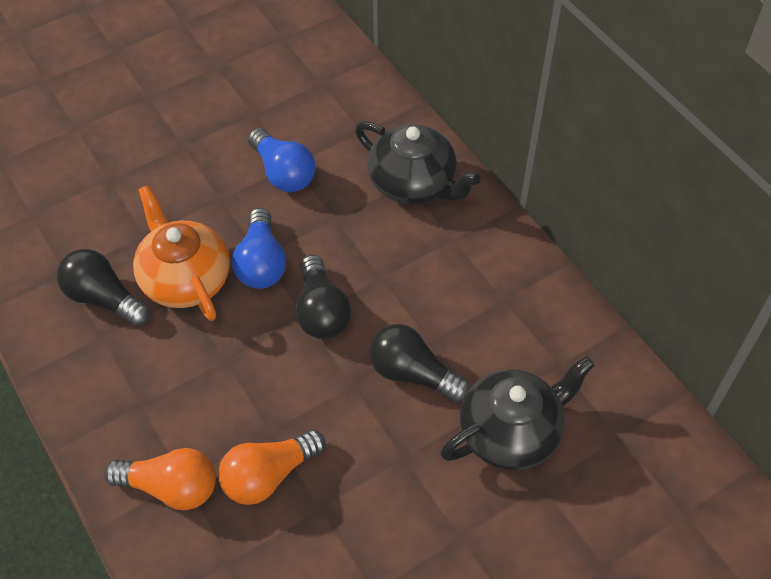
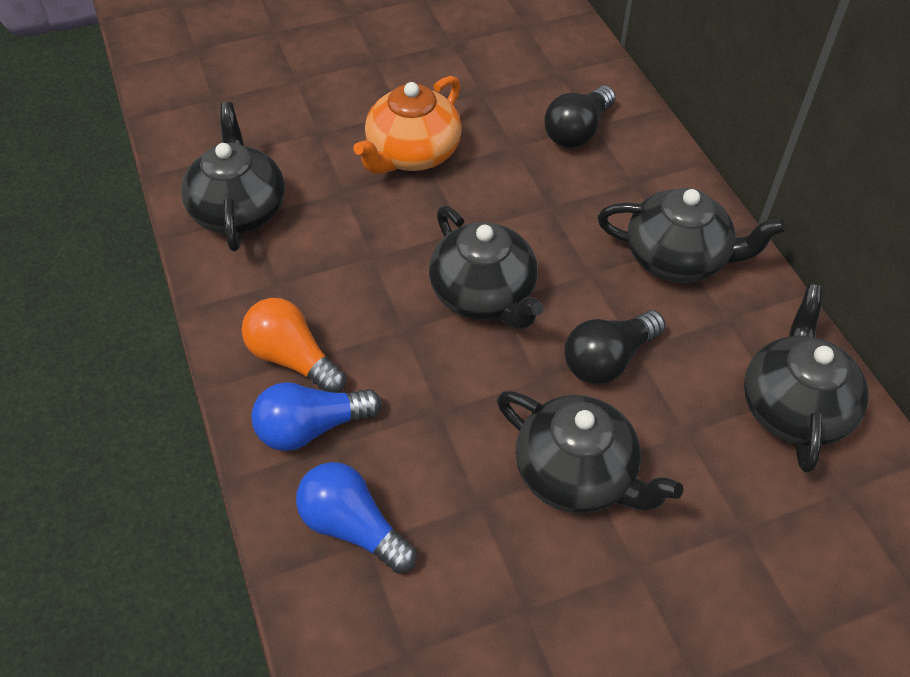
black light bulb: 3 -> 2
black teapot: 2 -> 5
orange light bulb: 2 -> 1

